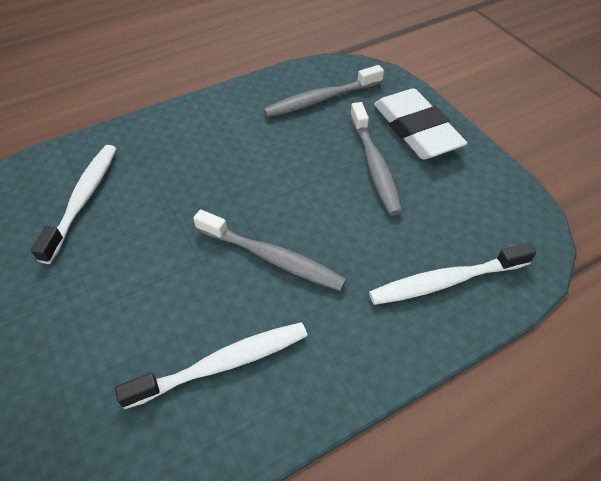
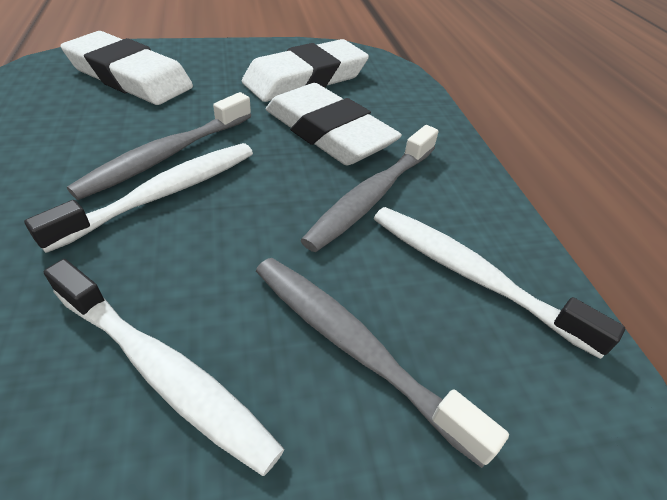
white eraser: 1 -> 3

